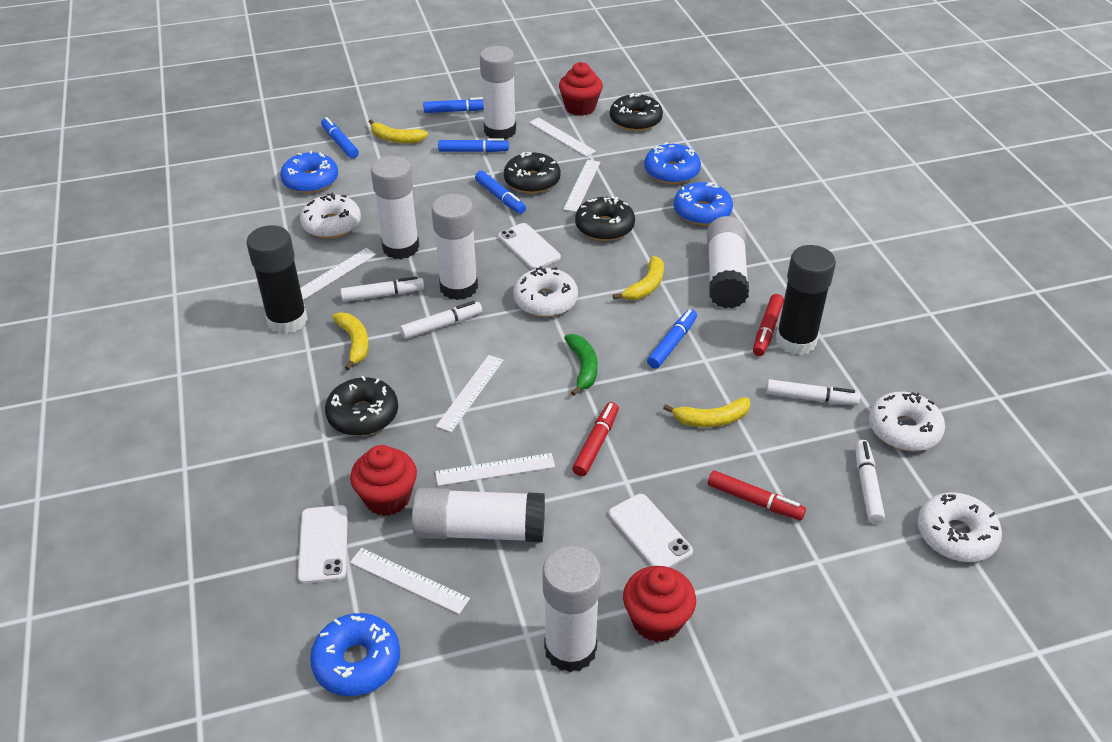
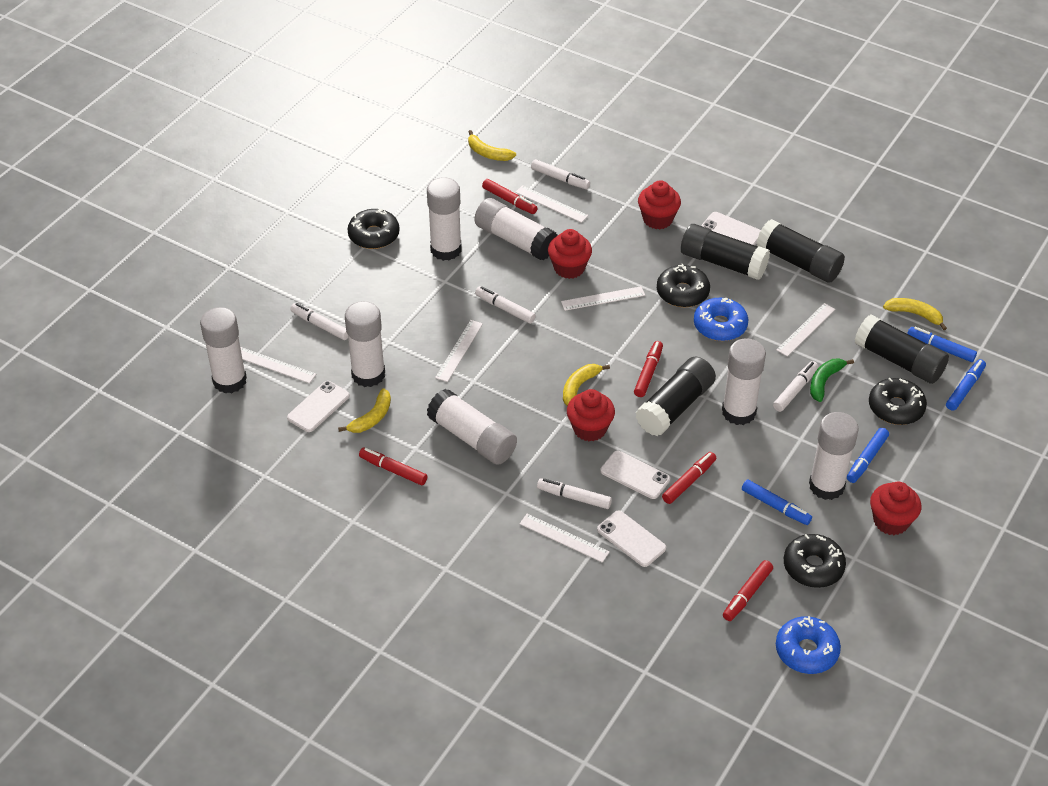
black glue stick: 2 -> 4
blue donut: 4 -> 2
blue marker: 5 -> 4
red cupcake: 3 -> 4
red marker: 3 -> 5
white donut: 4 -> 0
white glue stick: 6 -> 7
white marker: 4 -> 5
white phone: 3 -> 4

